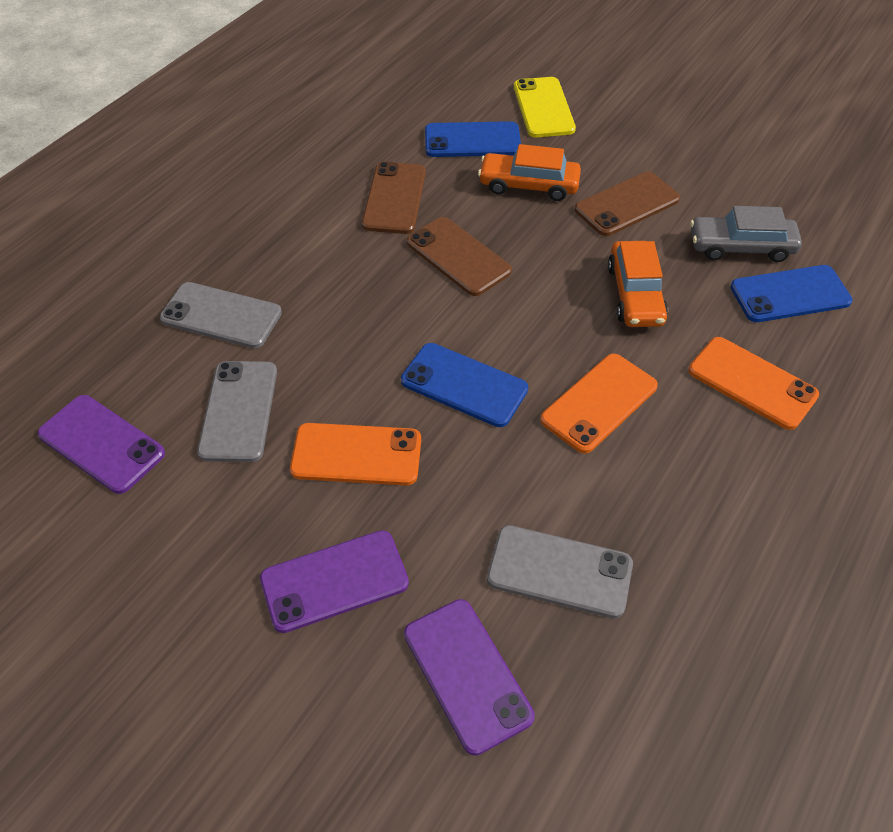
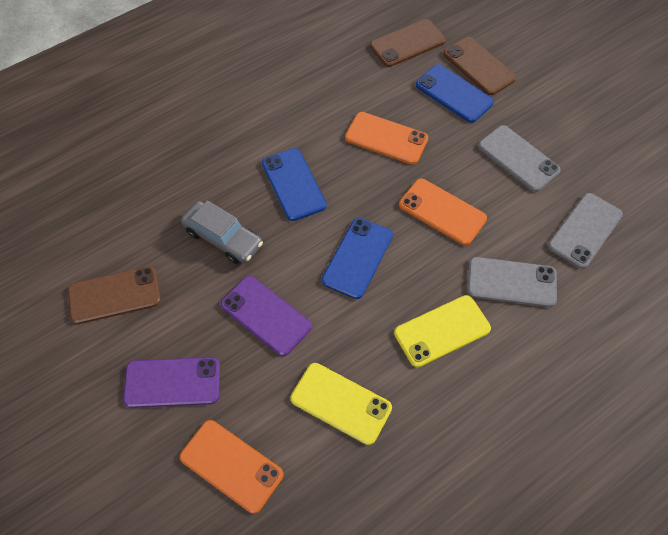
orange car: 2 -> 0
purple phone: 3 -> 2
yellow phone: 1 -> 2

